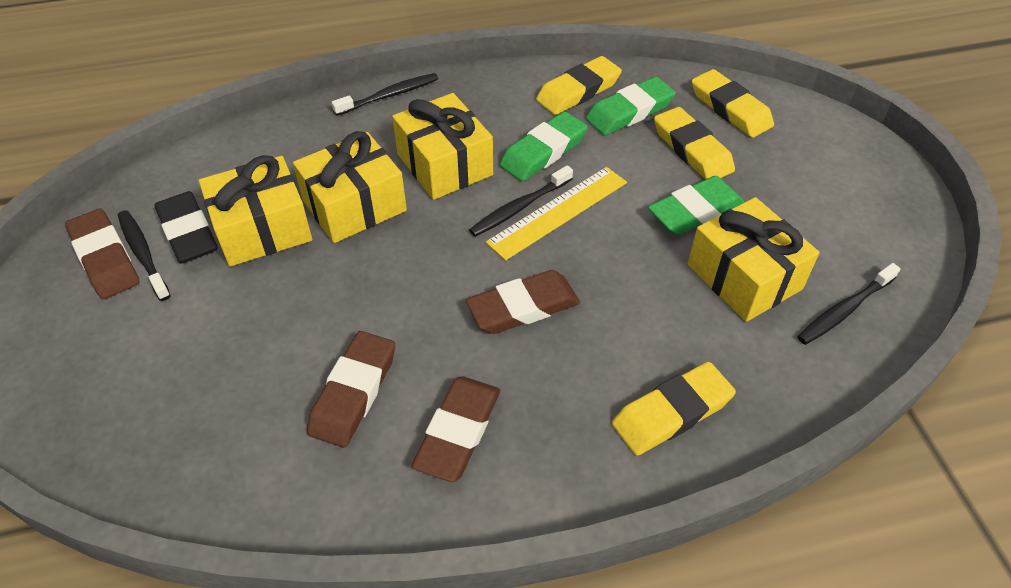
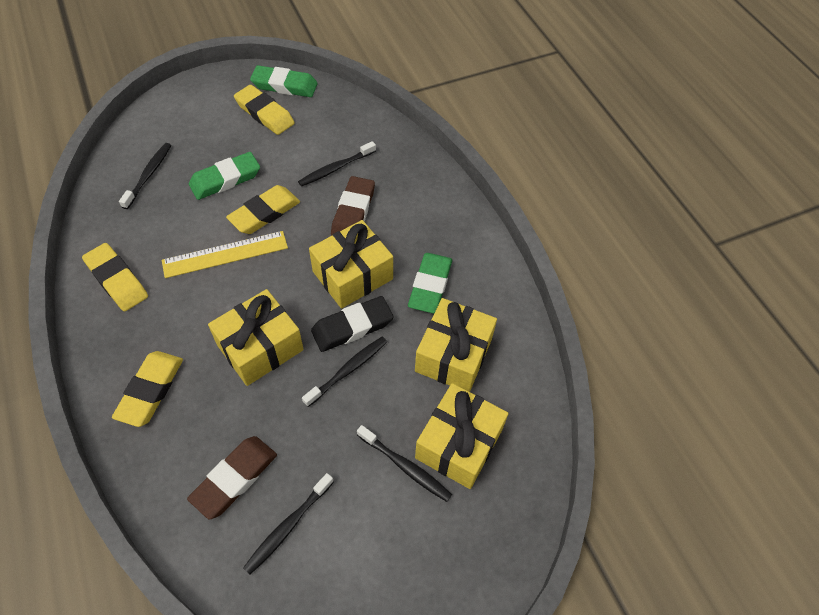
black toothbrush: 4 -> 5
brown eraser: 4 -> 2

